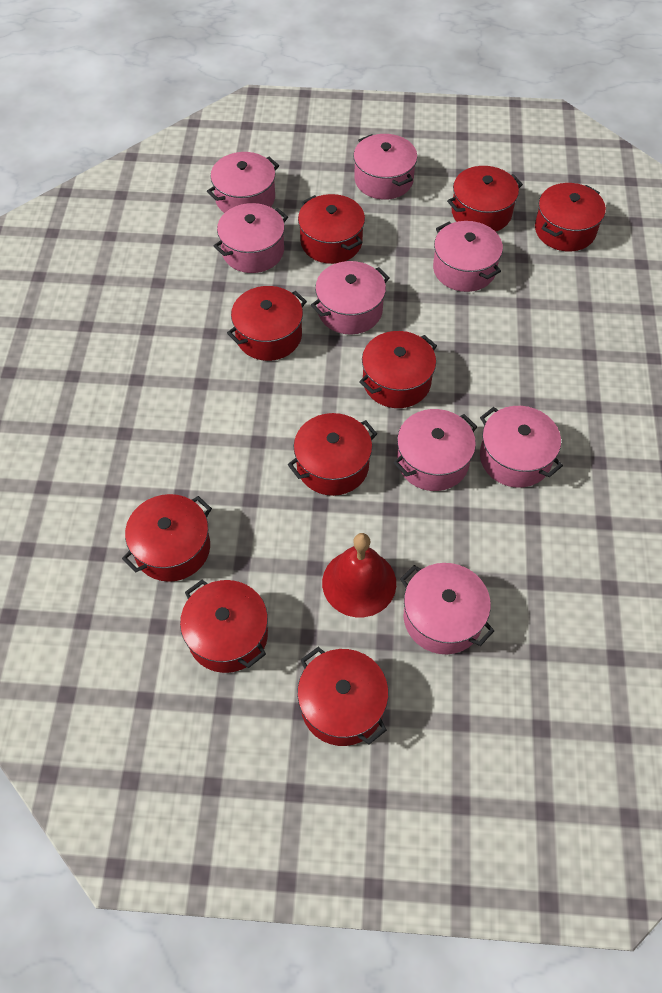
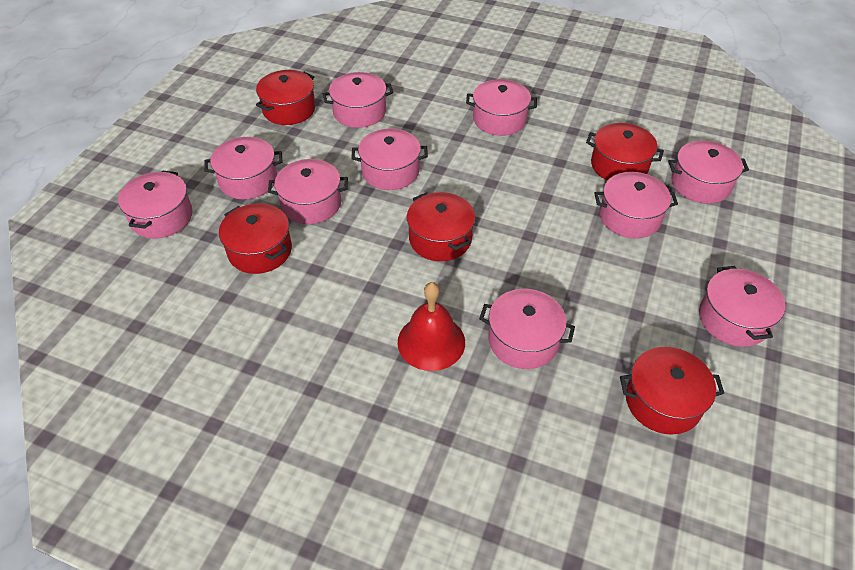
pink pot: 8 -> 10
red pot: 9 -> 5

